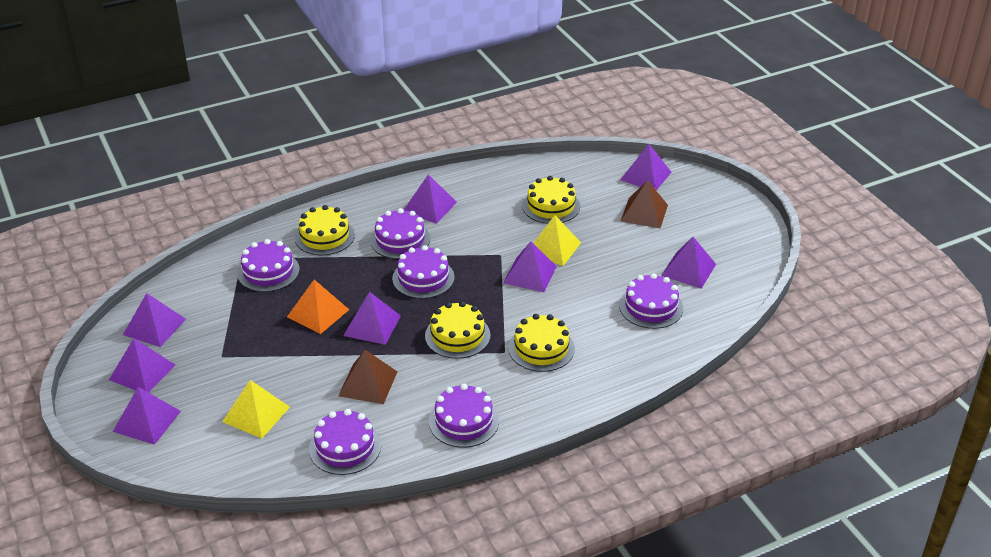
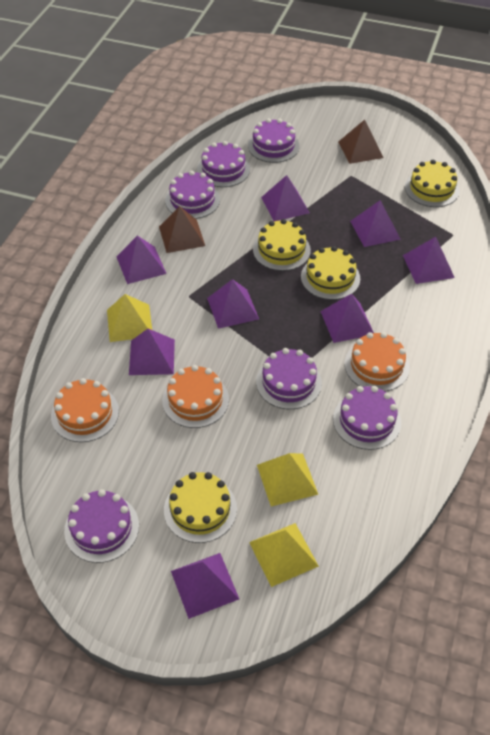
orange cake: 0 -> 3
orange pyramid: 1 -> 0
yellow pyramid: 2 -> 3

